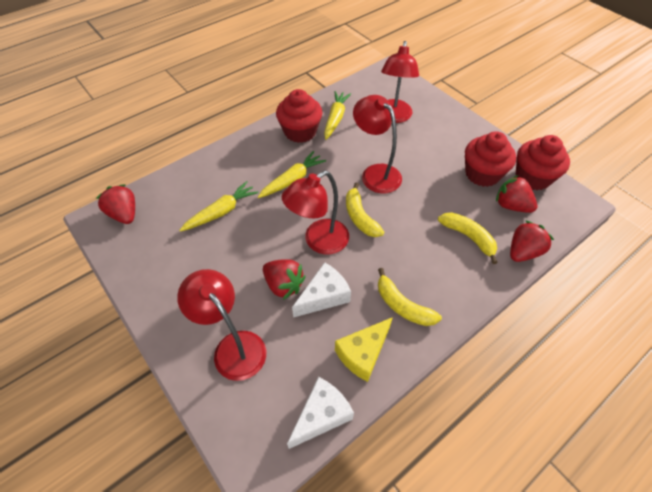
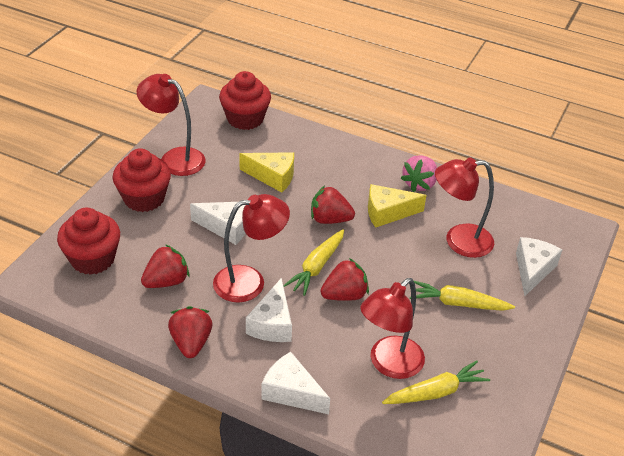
pink strawberry: 0 -> 1
white cheese: 2 -> 4
yellow banana: 3 -> 0
yellow cheese: 1 -> 2

